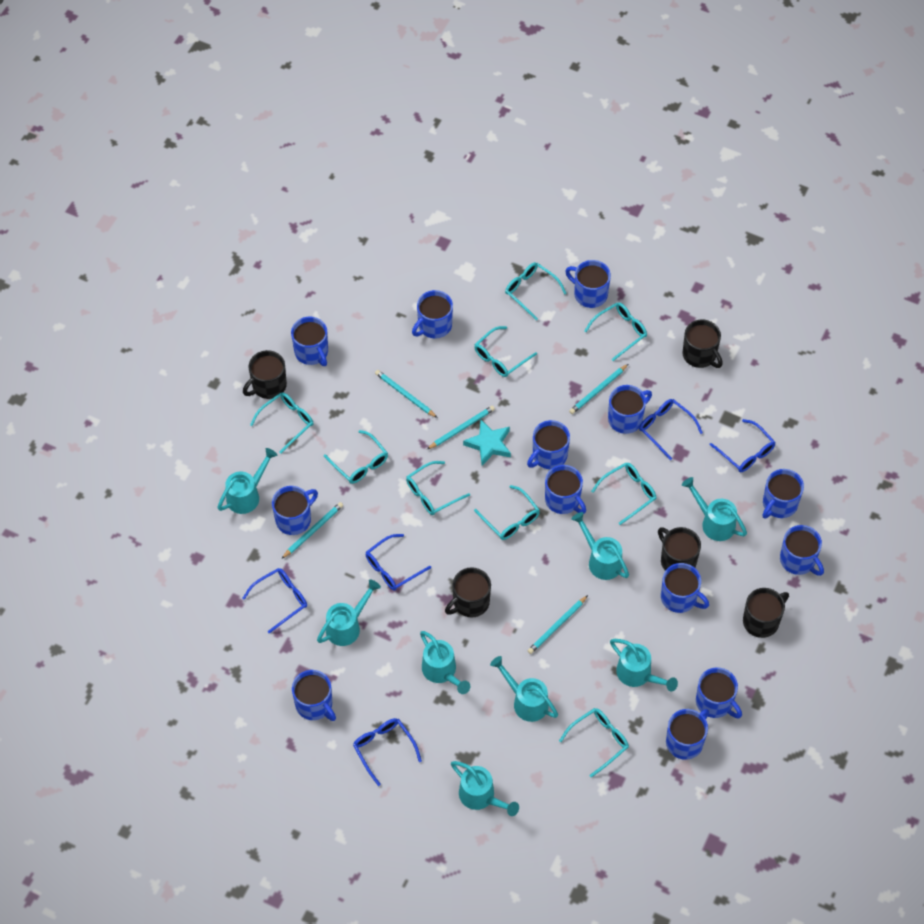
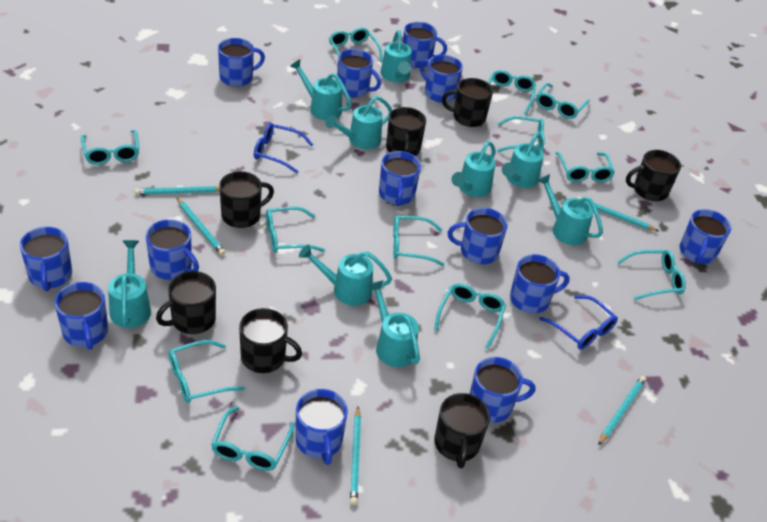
black mug: 5 -> 7
blue glasses: 5 -> 2
turquoise glasses: 9 -> 12
turquoise star: 1 -> 0
turquoise watering can: 8 -> 9

